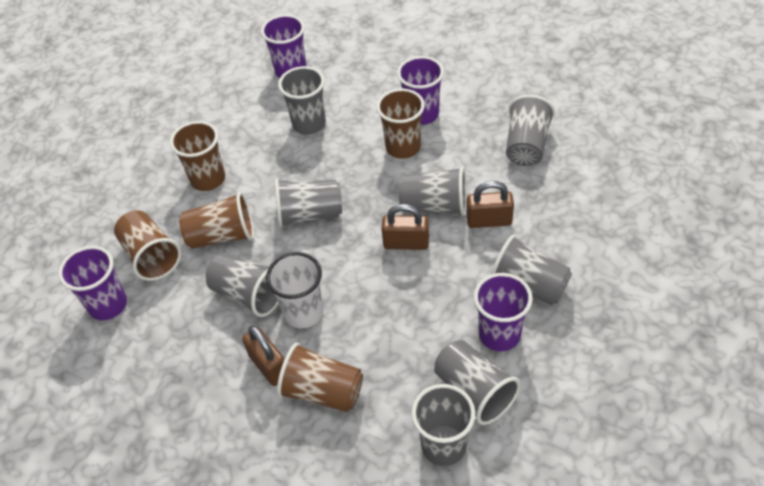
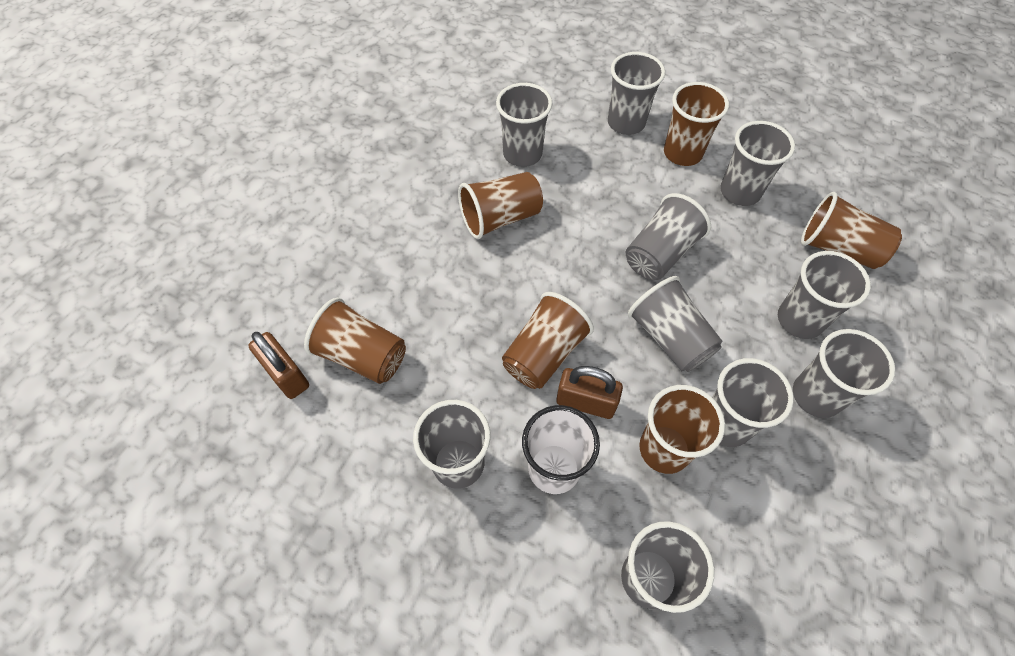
brown cup: 5 -> 6
brown padlock: 3 -> 2
grey cup: 8 -> 10
purple cup: 4 -> 0

